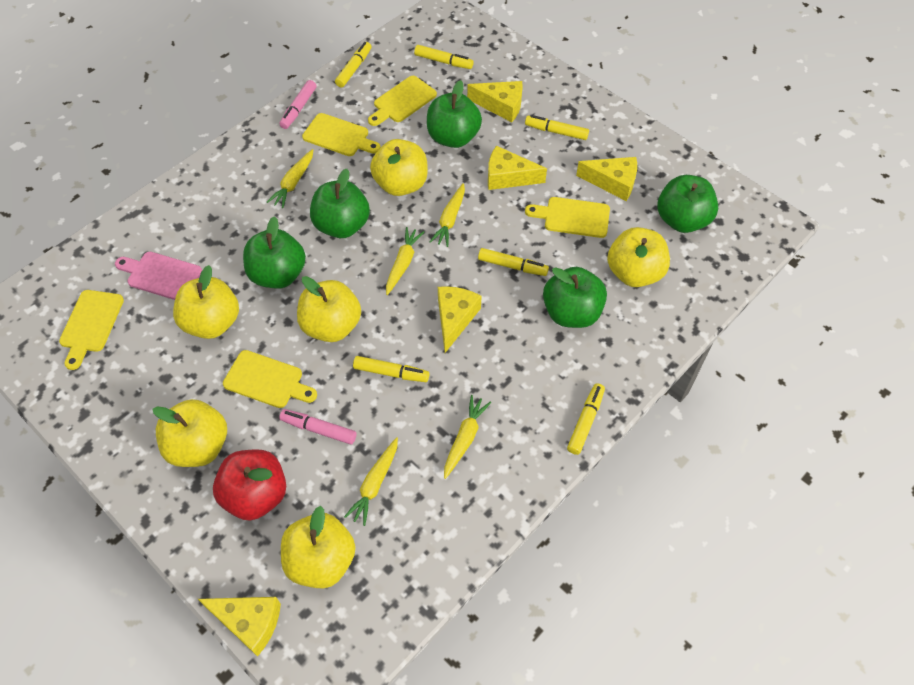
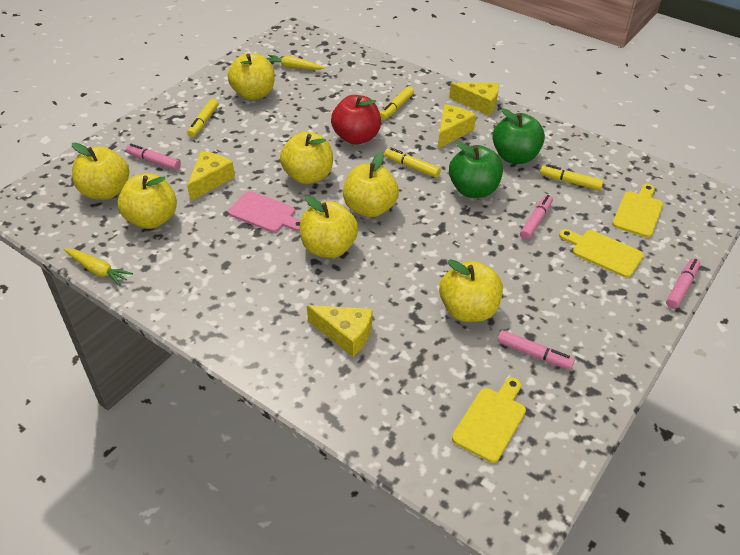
green apple: 5 -> 2
pink marker: 2 -> 4
yellow apple: 6 -> 7
yellow carrot: 5 -> 2
yellow cheese: 5 -> 4
yellow cutting board: 5 -> 3
yellow marker: 6 -> 4

